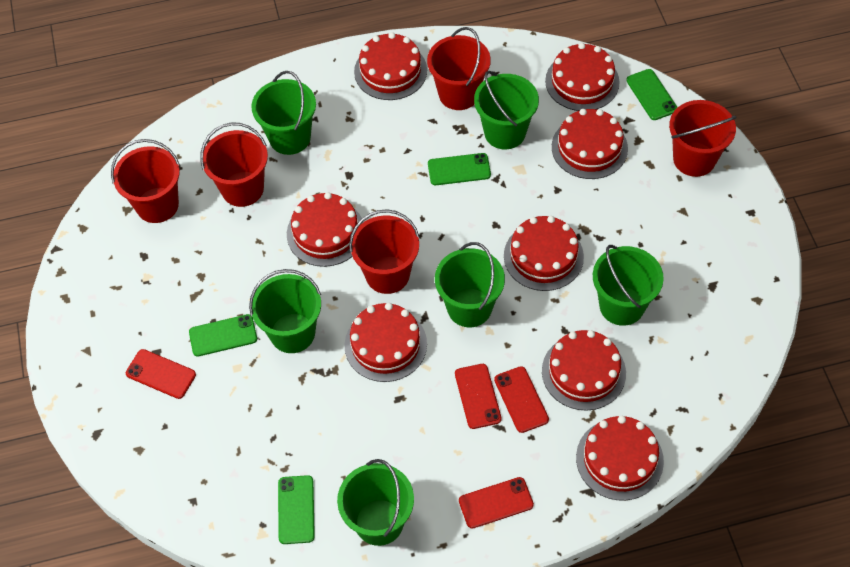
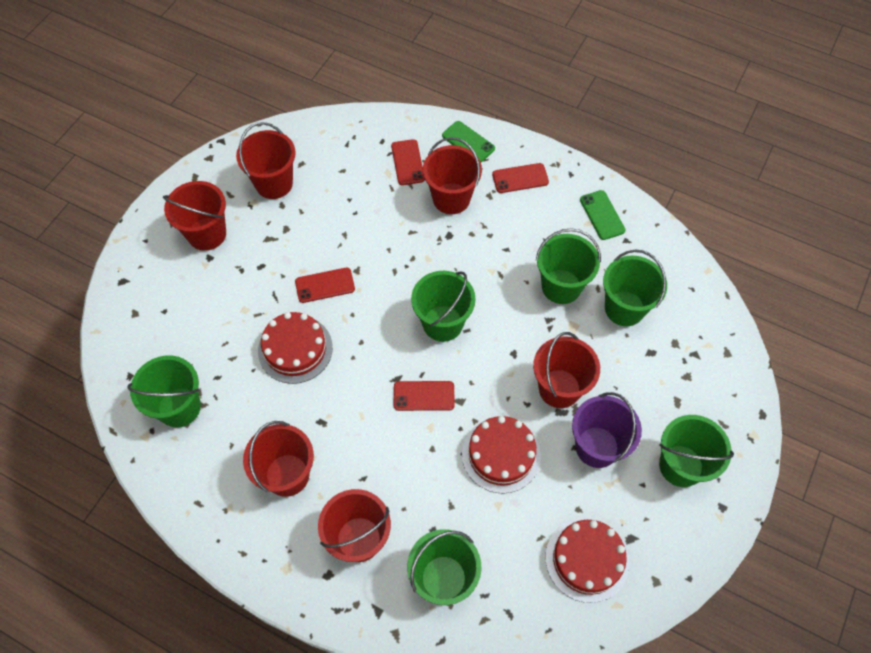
green phone: 4 -> 2
purple bucket: 0 -> 1
red bucket: 5 -> 6
red cake: 8 -> 3

